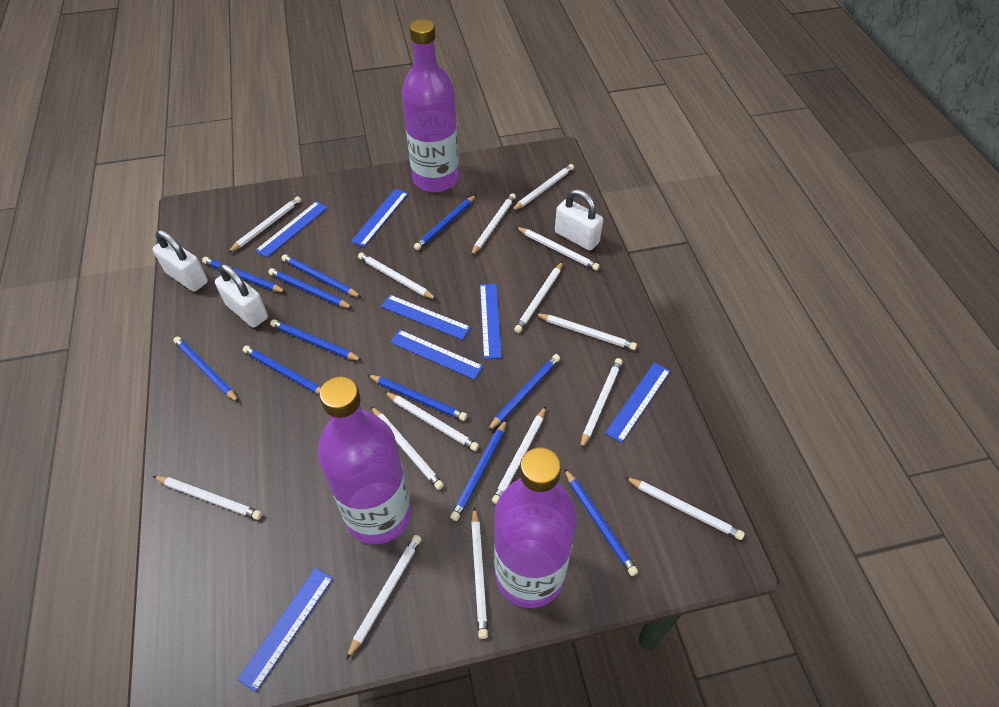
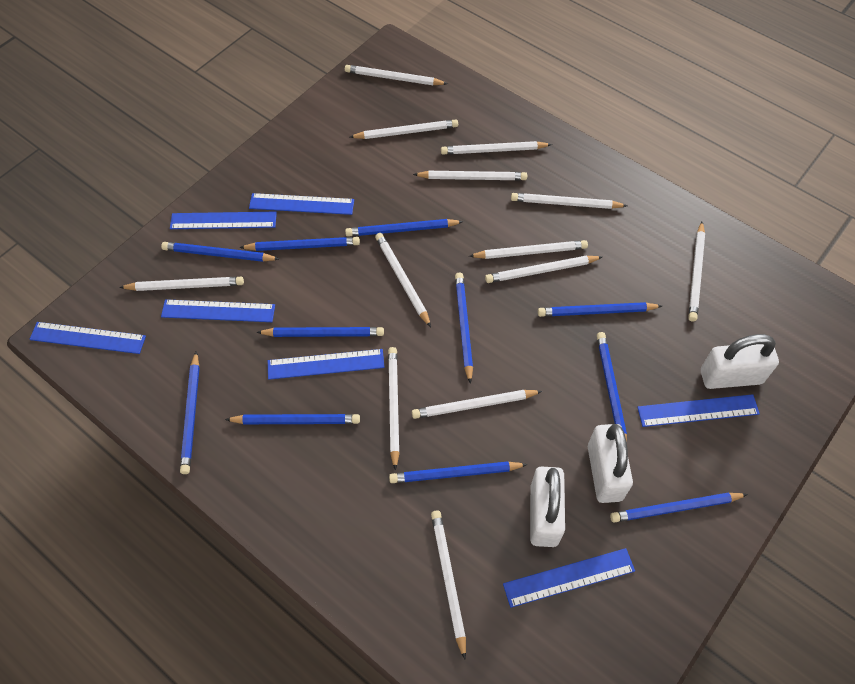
purple bottle: 3 -> 0
white pencil: 15 -> 13

